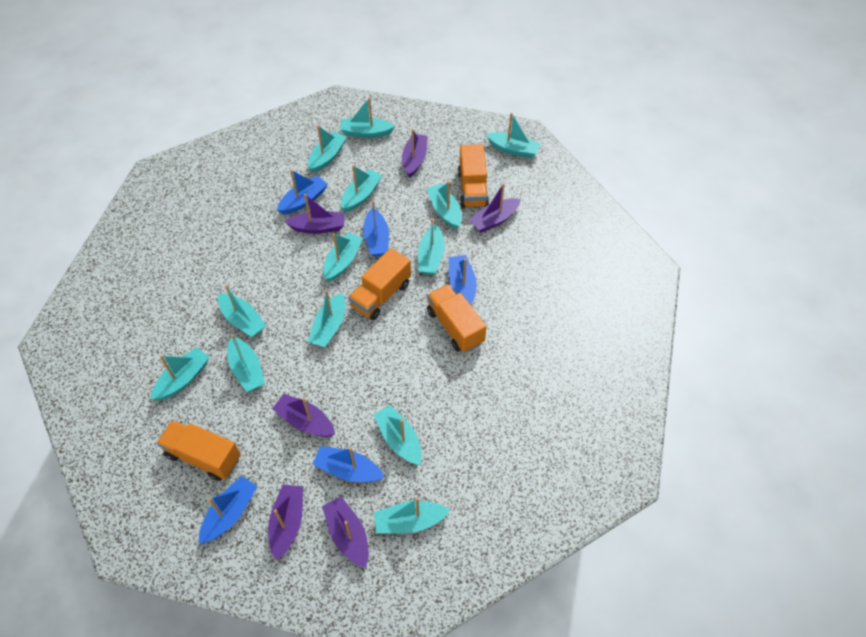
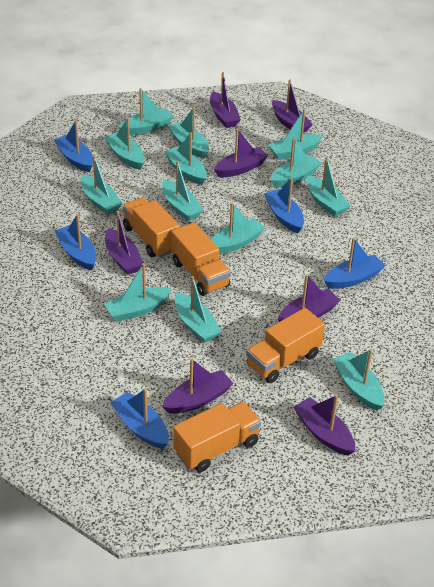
purple boat: 6 -> 7

